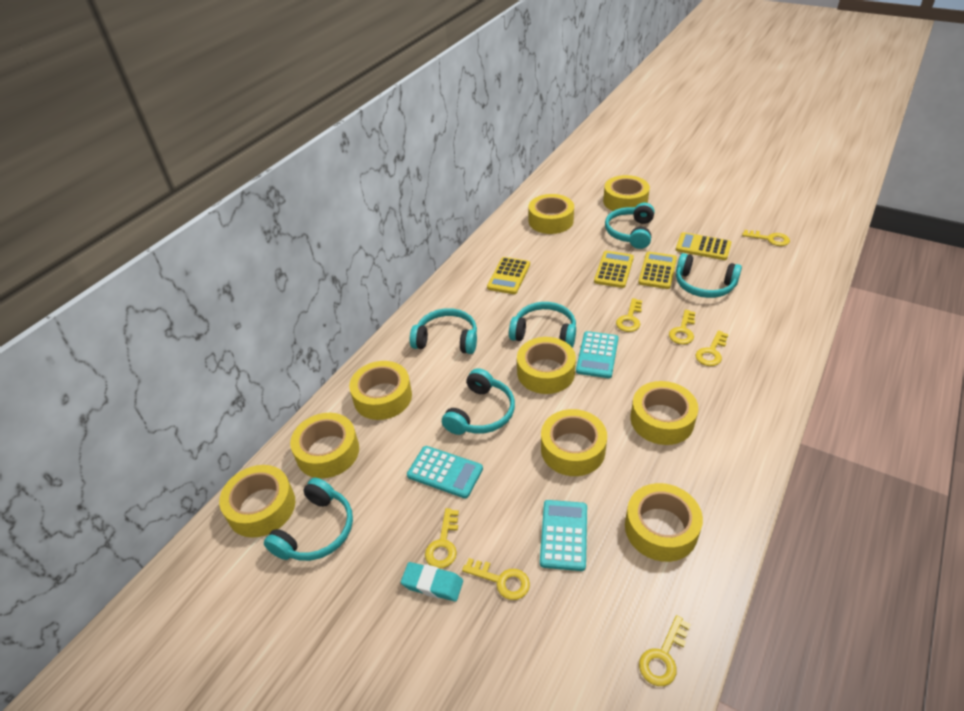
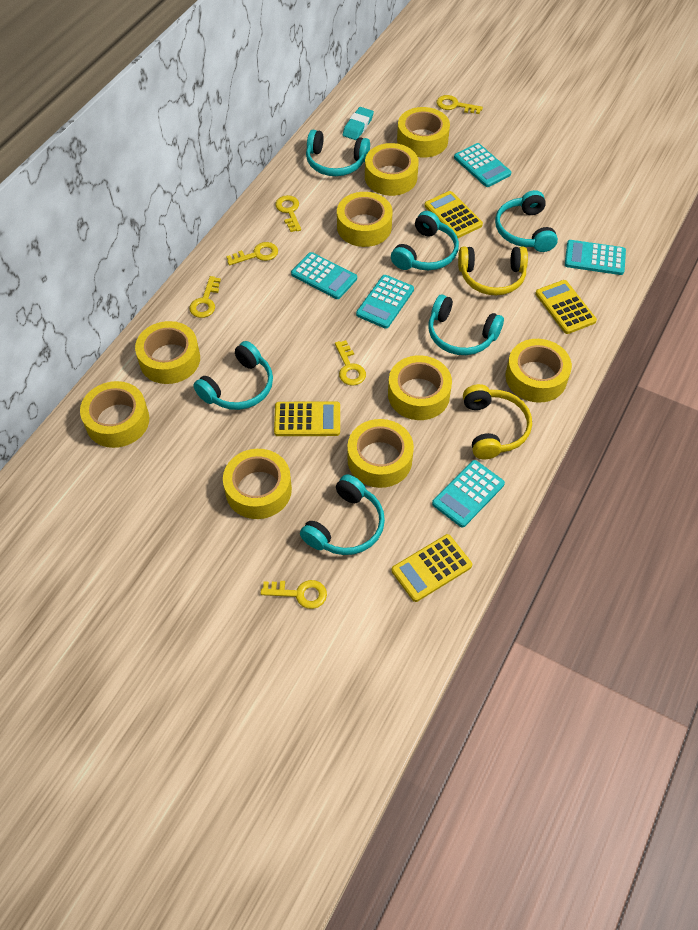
turquoise calculator: 3 -> 5
yellow headphones: 0 -> 2
yellow key: 7 -> 6

